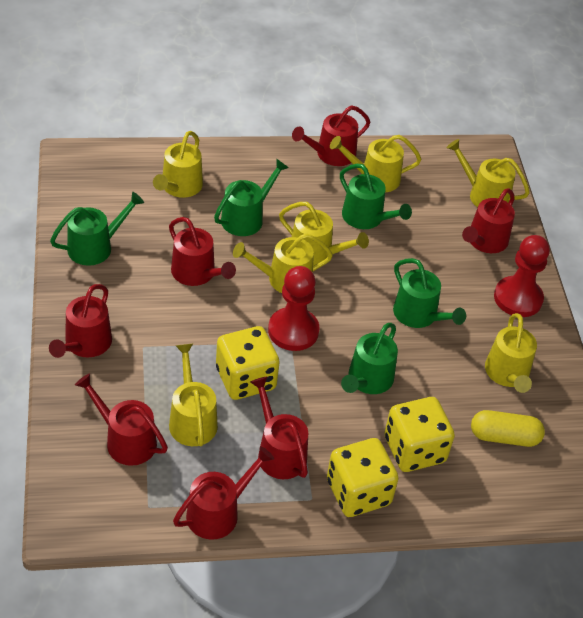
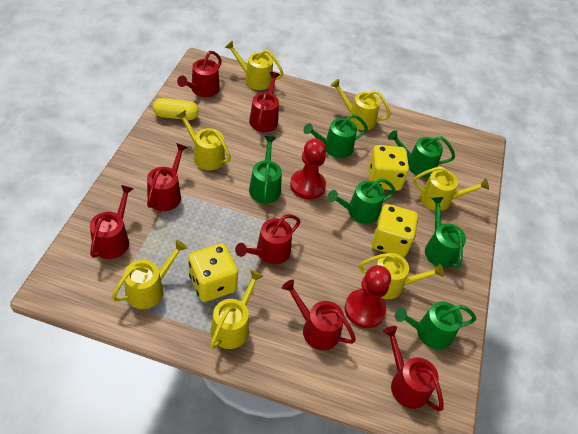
green watering can: 5 -> 6

